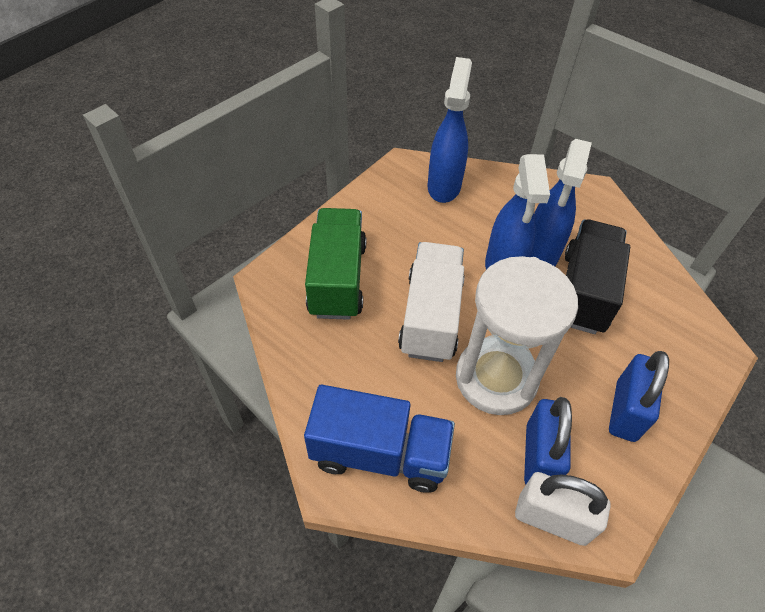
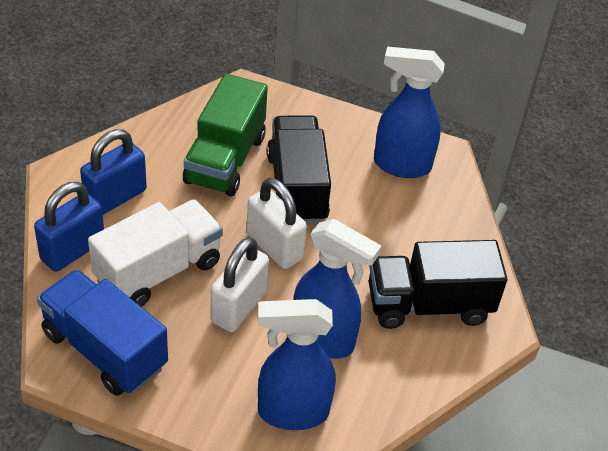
black truck: 1 -> 2
white hourglass: 1 -> 0
white padlock: 1 -> 2

